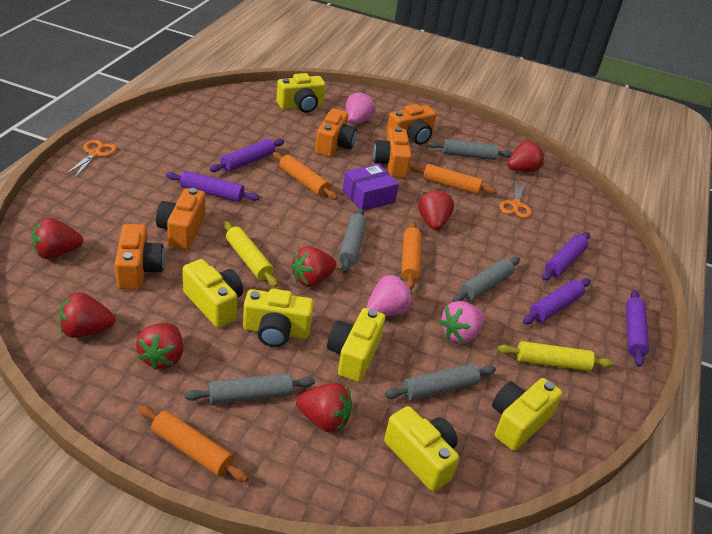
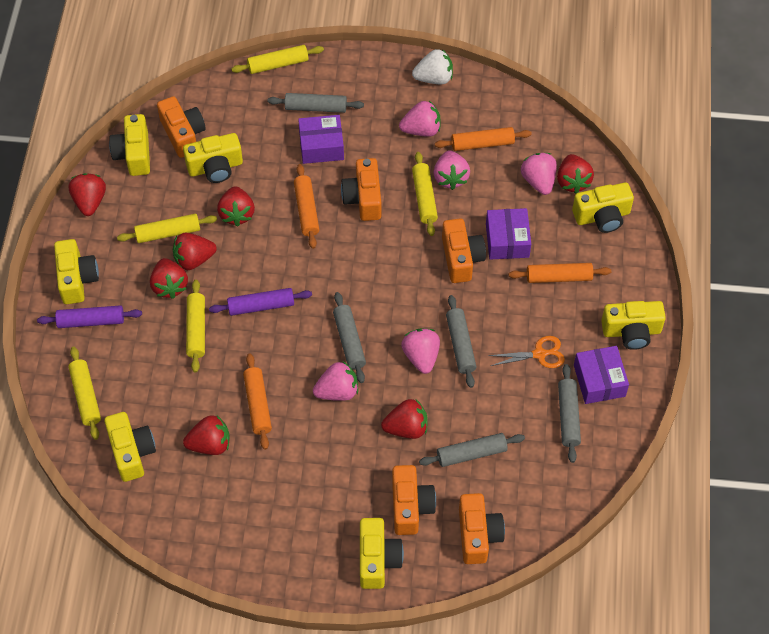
orange scissors: 2 -> 1
pink strawberry: 3 -> 5
purple box: 1 -> 3
purple rolling pin: 5 -> 2
white strawberry: 0 -> 1
yellow camera: 6 -> 7
yellow rolling pin: 2 -> 5

